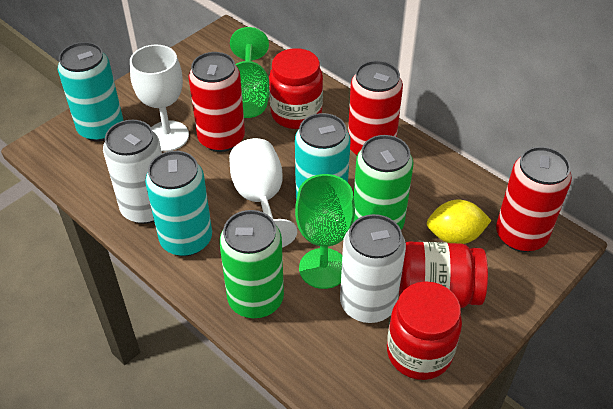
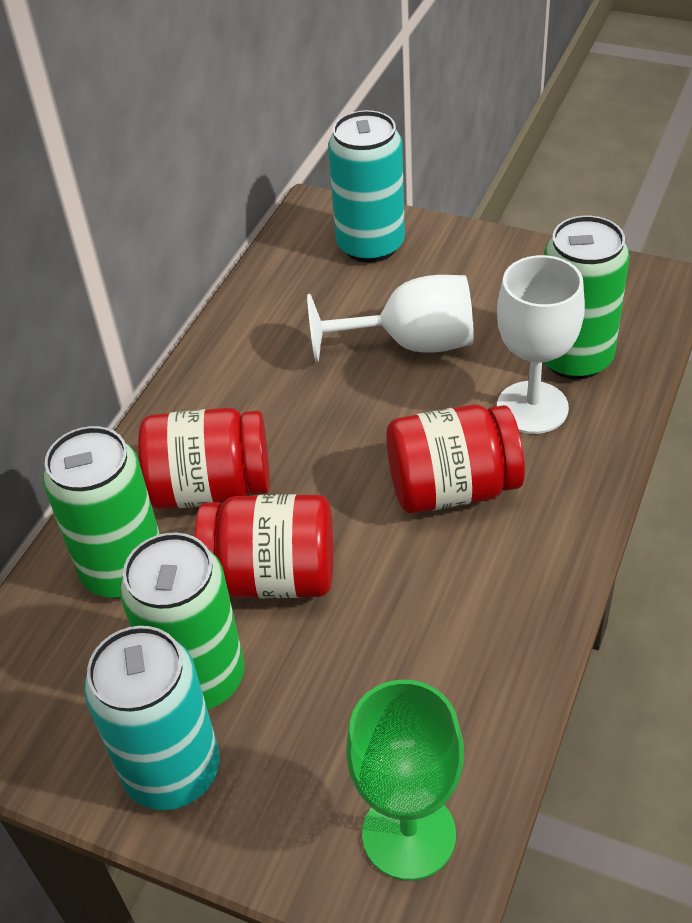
green can: 2 -> 3
green goblet: 2 -> 1
red can: 3 -> 0
turquoise can: 3 -> 2
white can: 2 -> 0
yellow lemon: 1 -> 0

